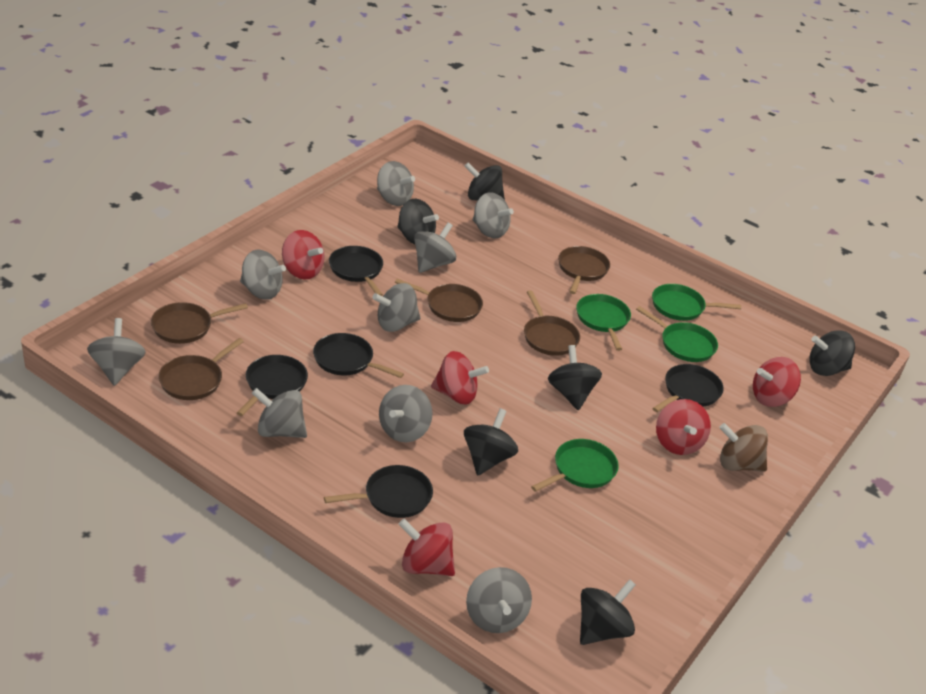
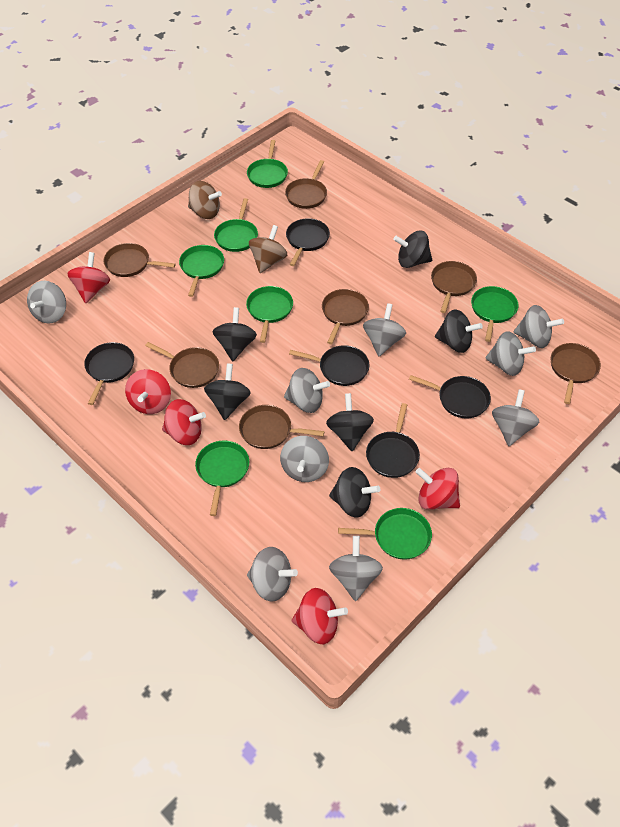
brown pan: 5 -> 7
brown spinning top: 1 -> 2
green pan: 4 -> 7

